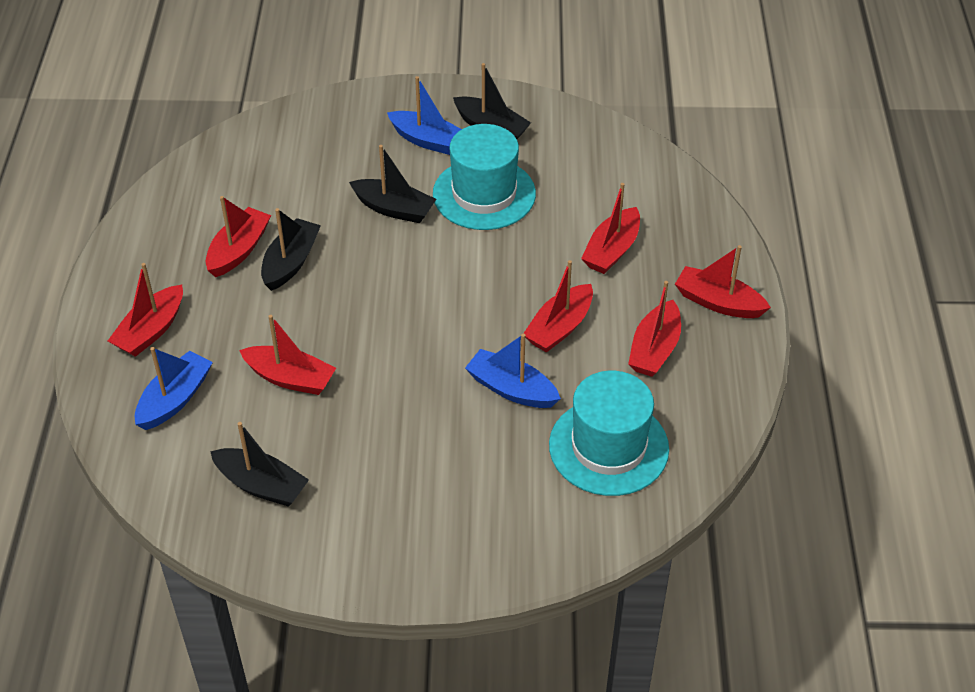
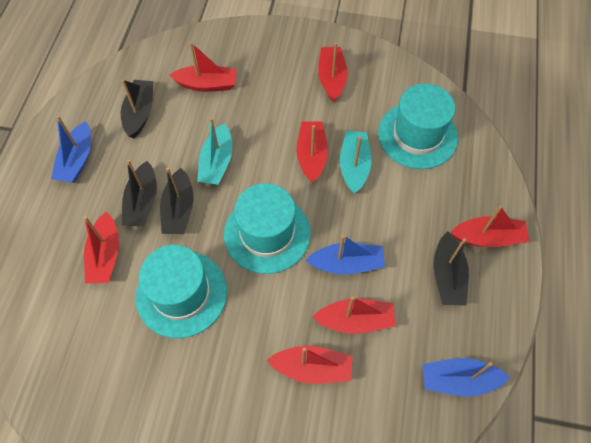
turquoise boat: 0 -> 2
turquoise hat: 2 -> 3

